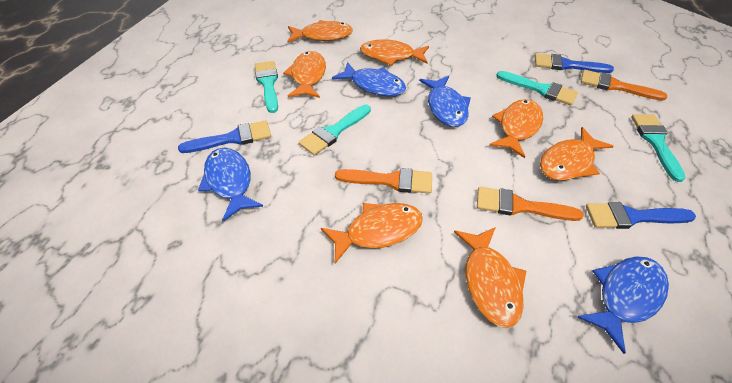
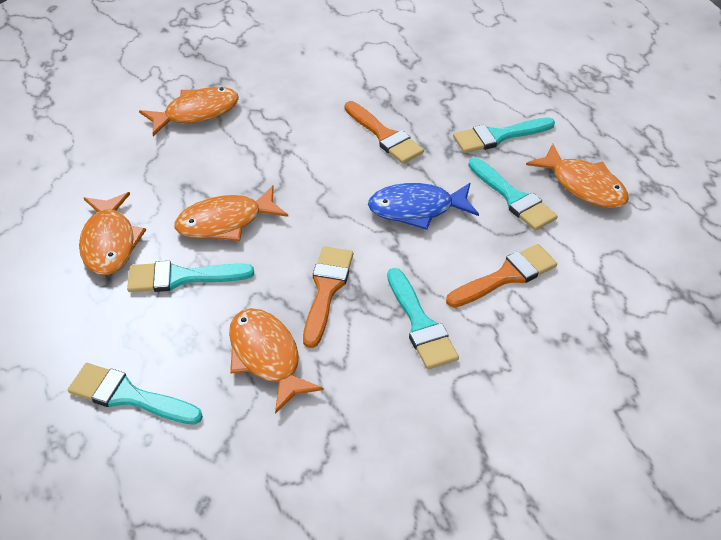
blue brush: 3 -> 0
blue fish: 4 -> 1
orange fish: 7 -> 5
turquoise brush: 4 -> 5

